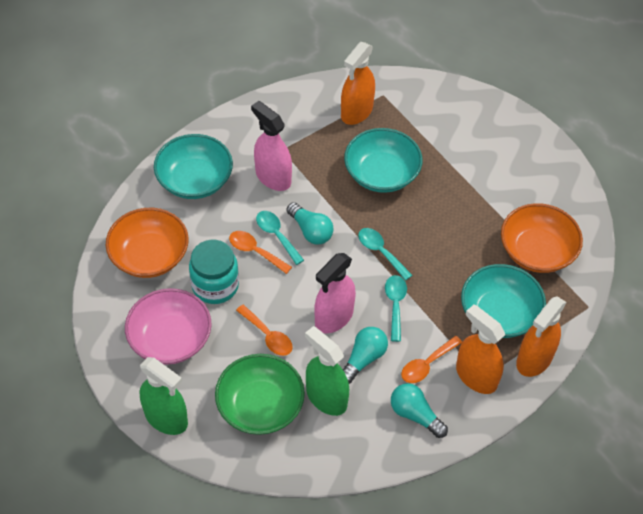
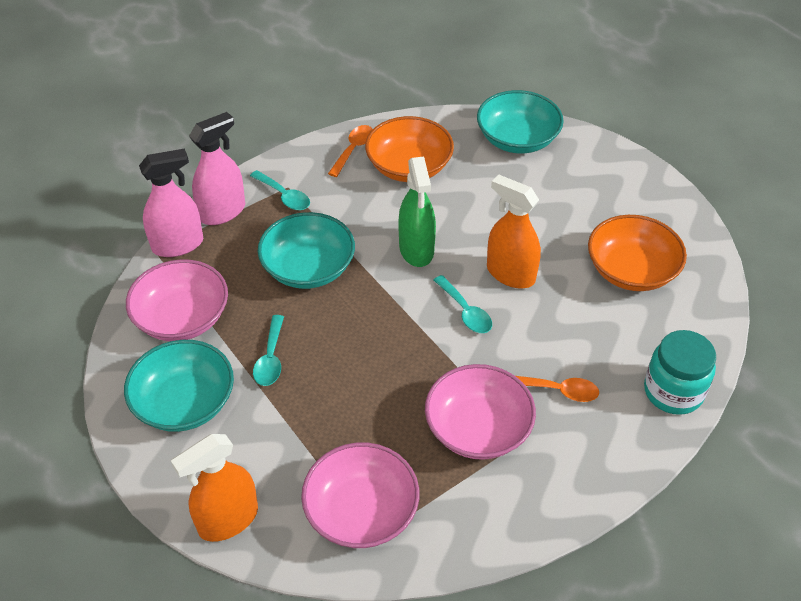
green bowl: 1 -> 0
green spray bottle: 2 -> 1
orange spoon: 3 -> 2
orange spray bottle: 3 -> 2
pink bowl: 1 -> 3
turquoise light bulb: 3 -> 0

